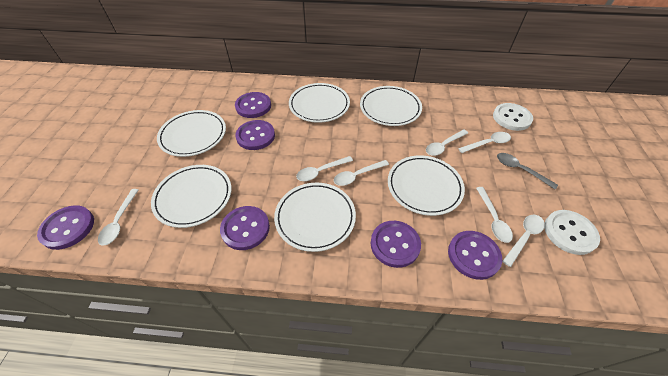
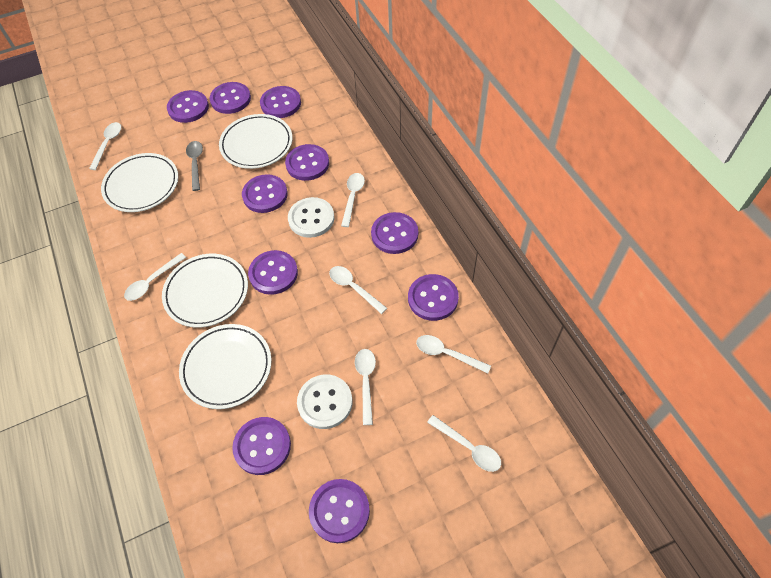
purple button: 6 -> 10
white plate: 6 -> 4

